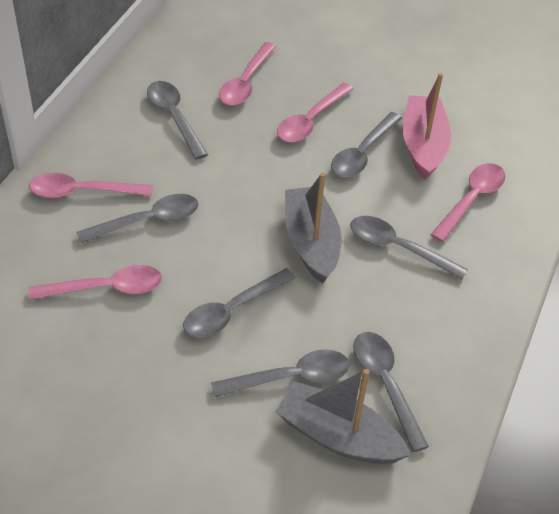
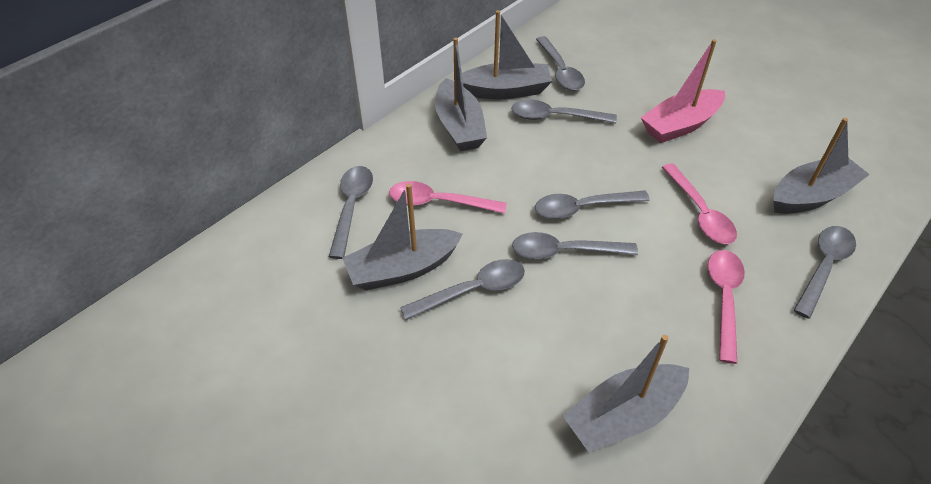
grey boat: 2 -> 5
pink spoon: 5 -> 3

